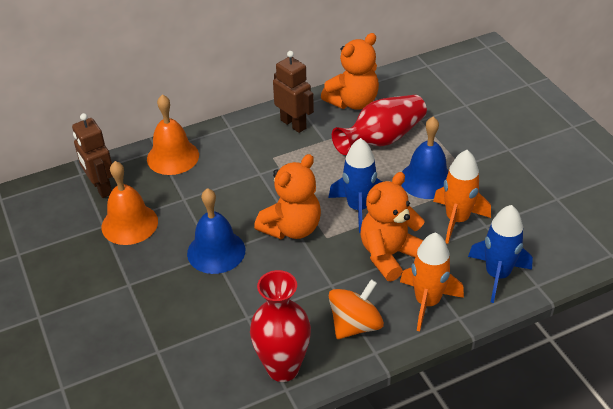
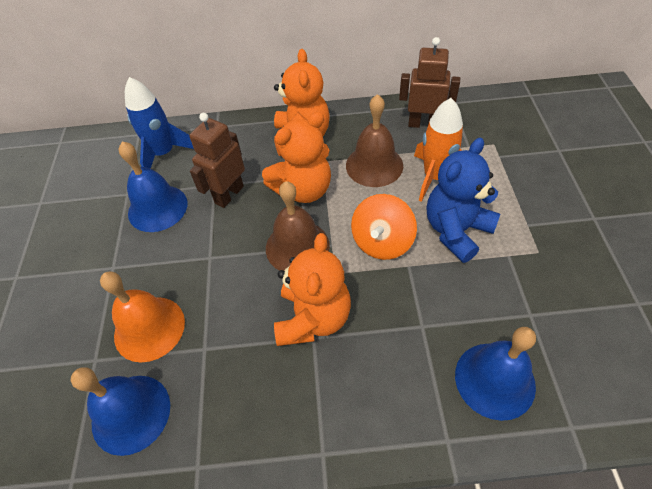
blue bell: 2 -> 3
blue rocket: 2 -> 1
blue teddy bear: 0 -> 1
brown bell: 0 -> 2
orange bell: 2 -> 1
orange rocket: 2 -> 1
red vase: 2 -> 0

